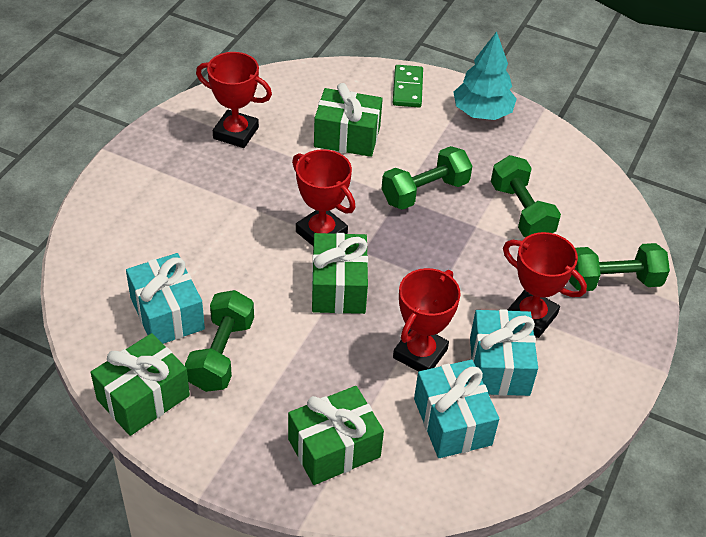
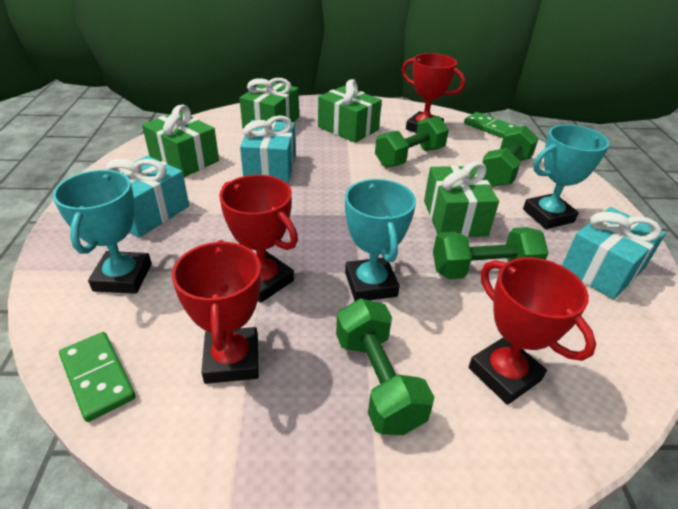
green domino: 1 -> 2
turquoise tree: 1 -> 0
turquoise trophy: 0 -> 3

